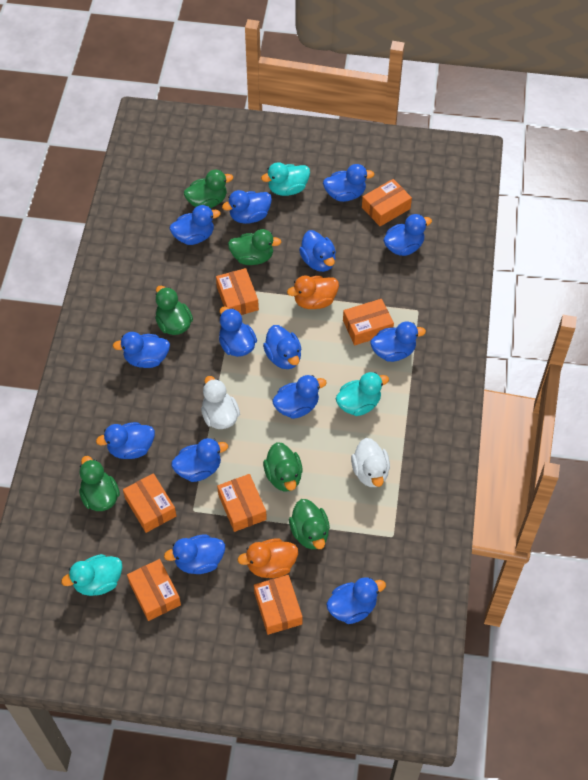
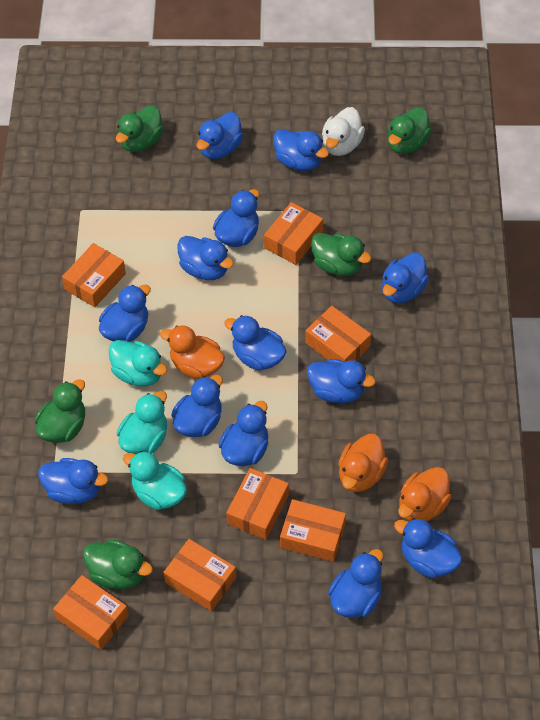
blue duck: 14 -> 13
green duck: 6 -> 5
orange duck: 2 -> 3
white duck: 2 -> 1

